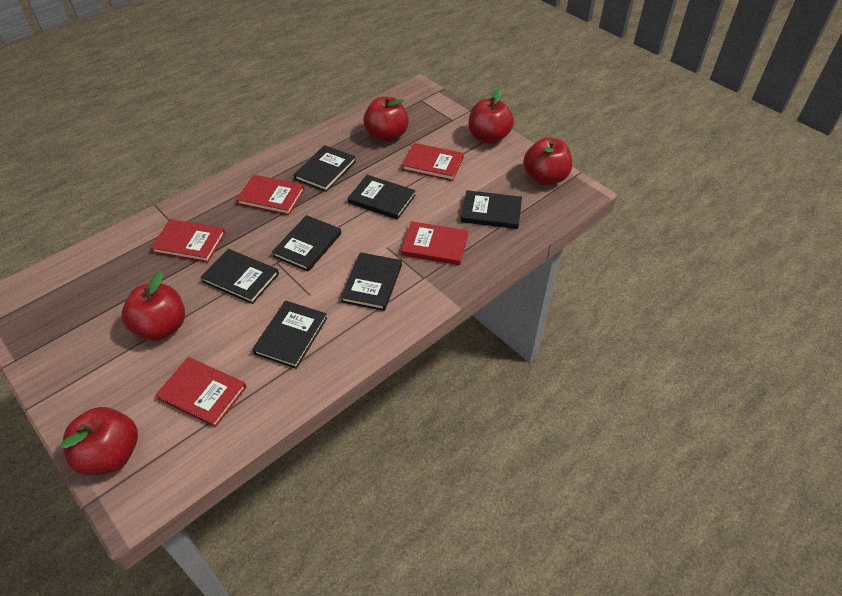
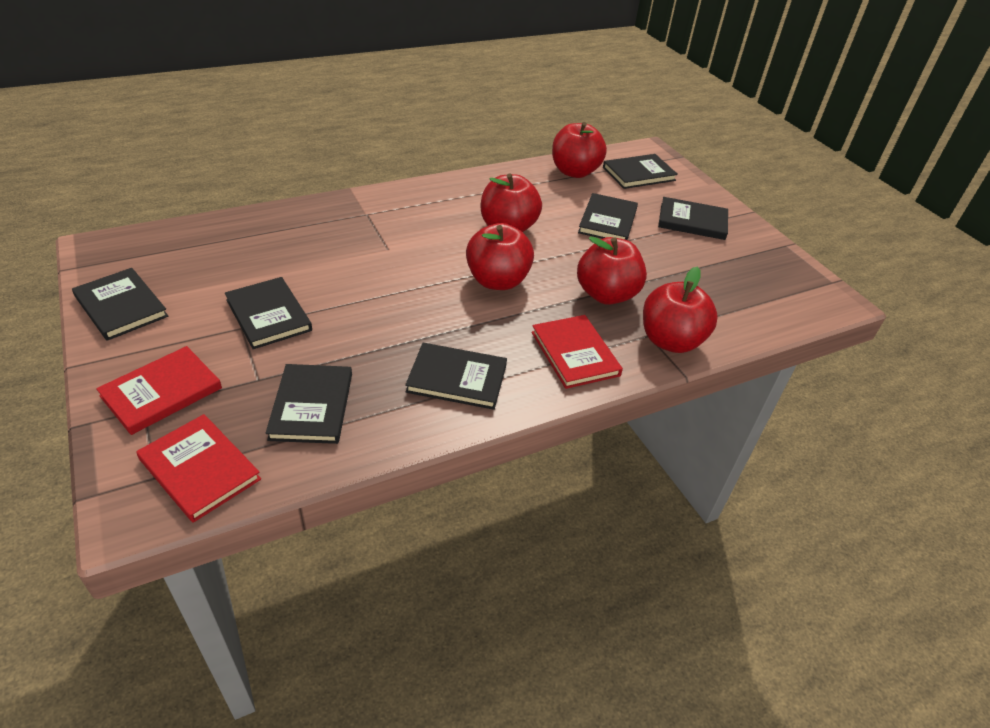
red book: 5 -> 3

